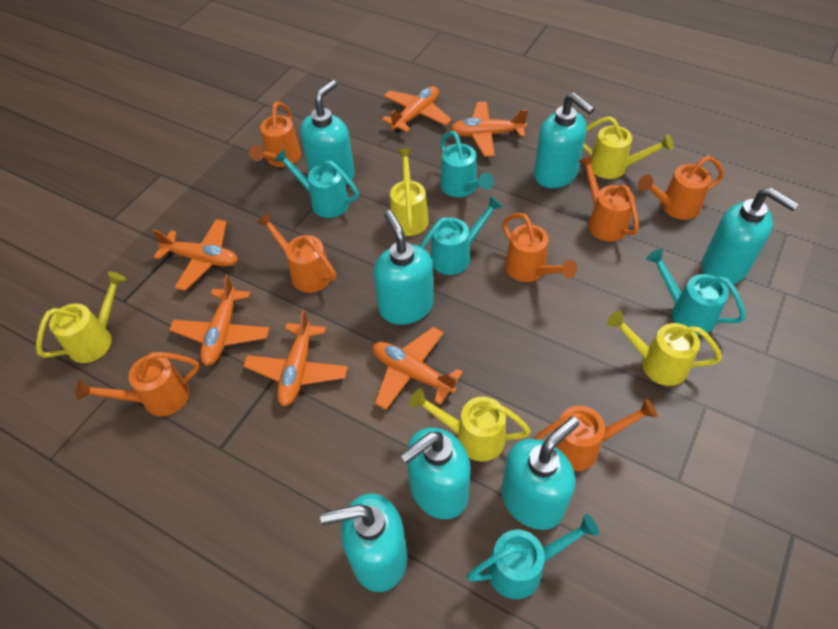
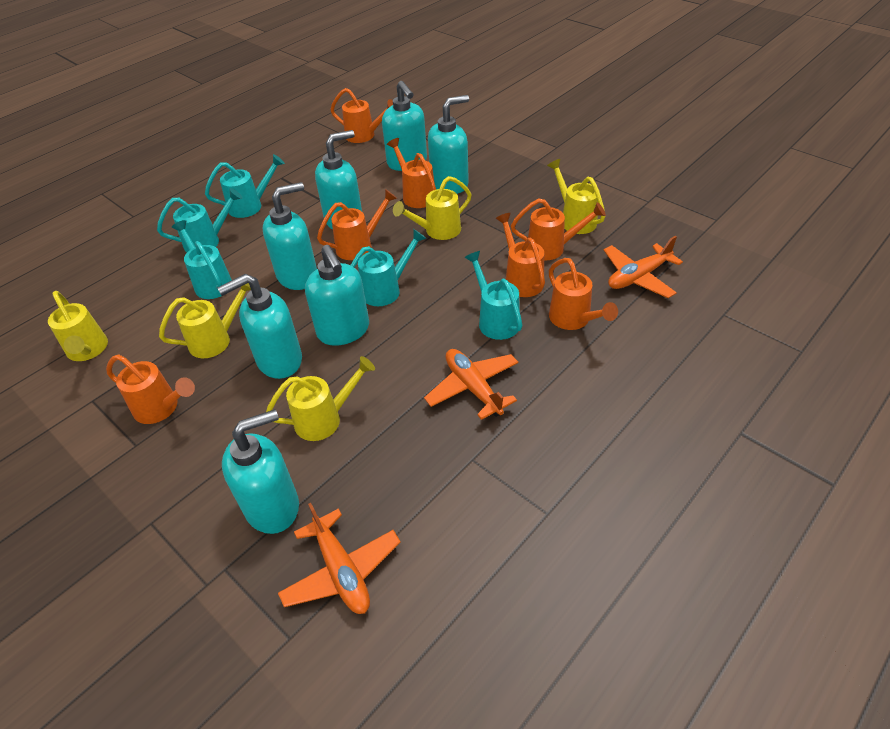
orange plane: 6 -> 3

